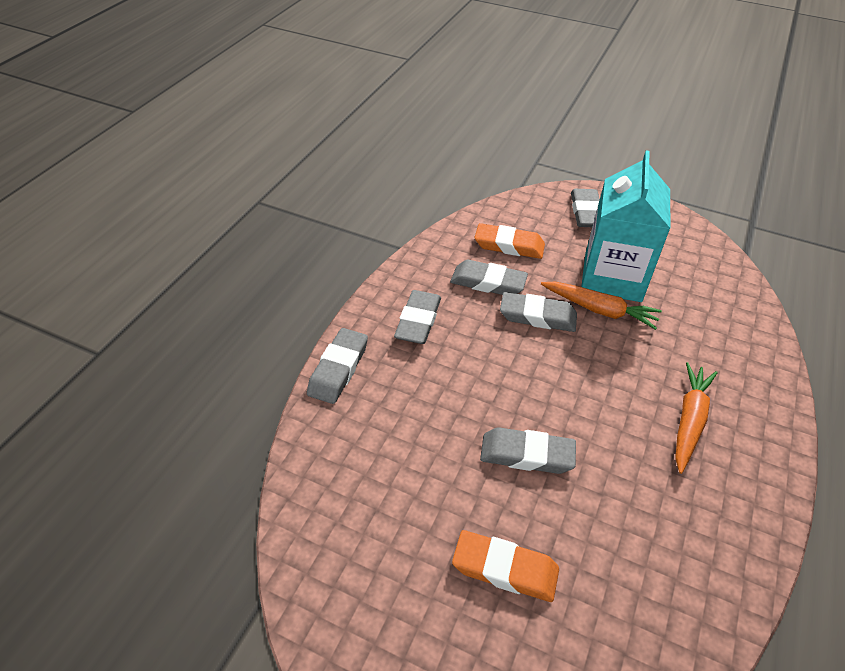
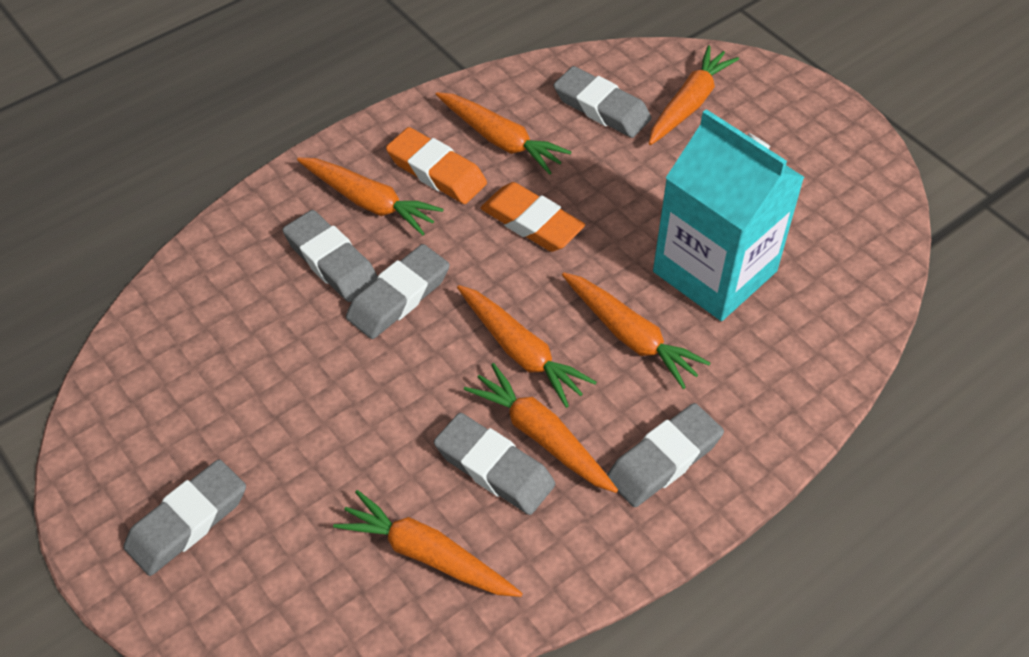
orange carrot: 2 -> 7

